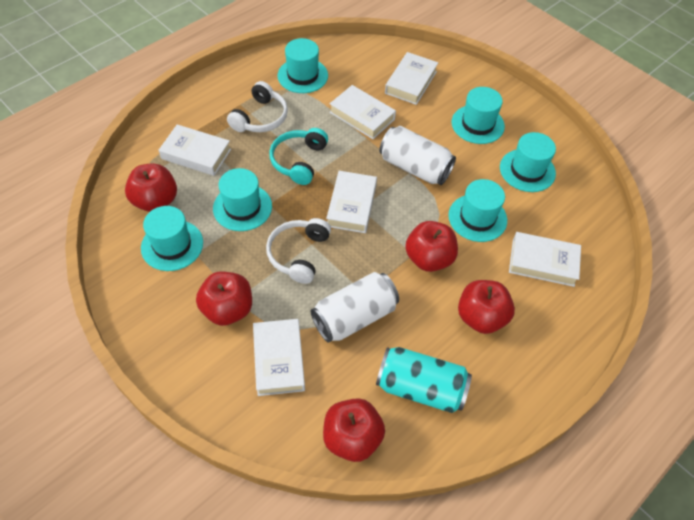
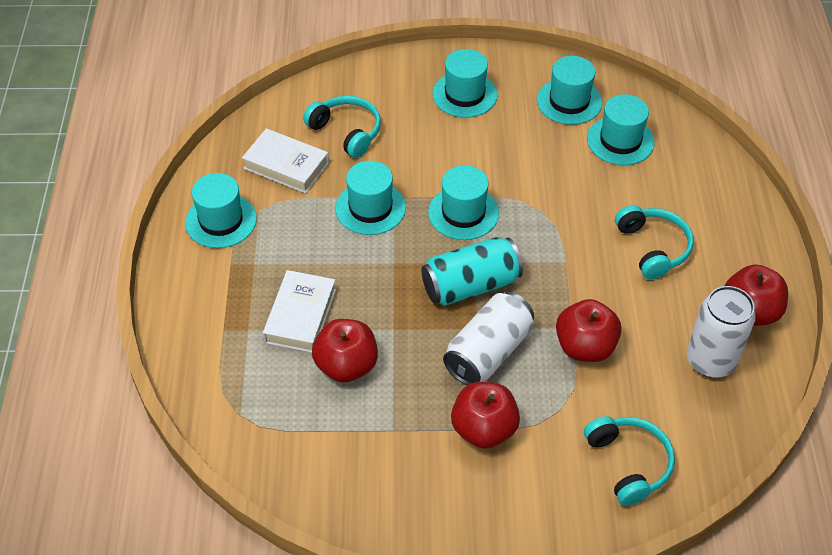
red apple: 5 -> 4
turquoise headphones: 1 -> 3
white book: 6 -> 2
white headphones: 2 -> 0

